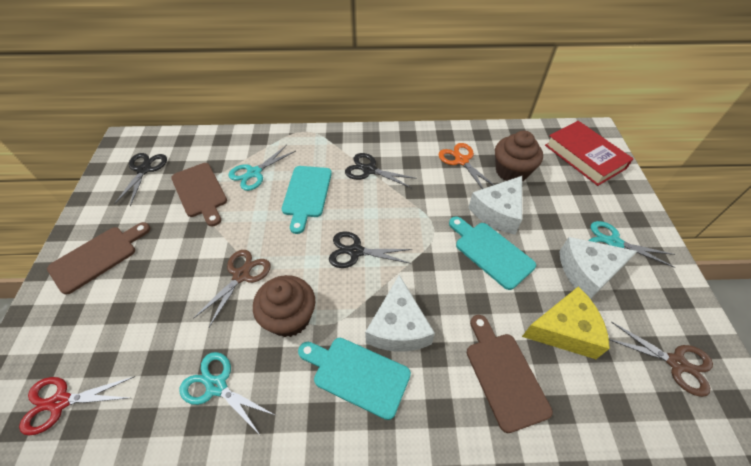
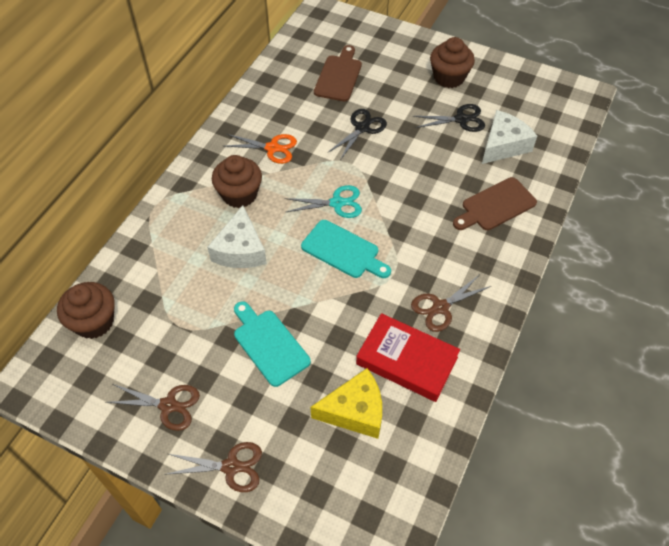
black scissors: 3 -> 2
brown cupcake: 2 -> 3
brown cutting board: 3 -> 2
brown scissors: 2 -> 3
red scissors: 1 -> 0
turquoise cutting board: 3 -> 2
turquoise scissors: 3 -> 1
white cheese: 3 -> 2

